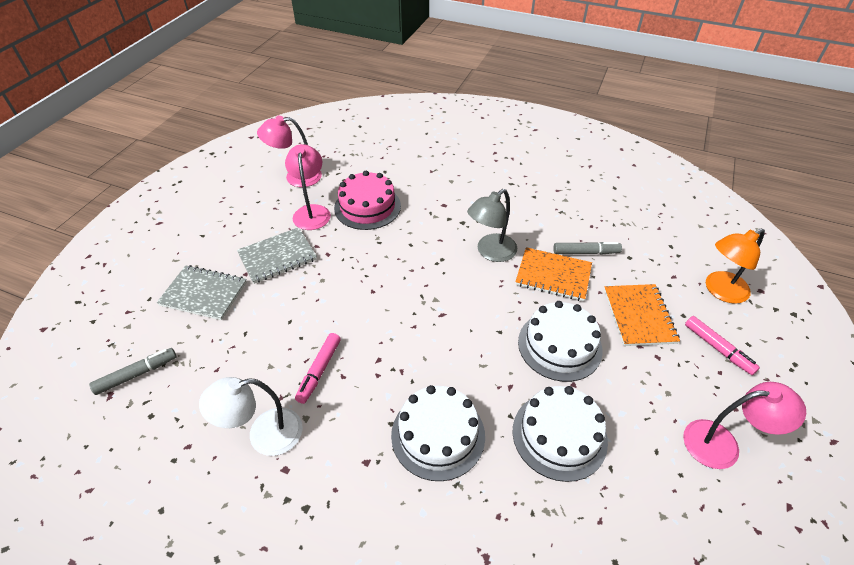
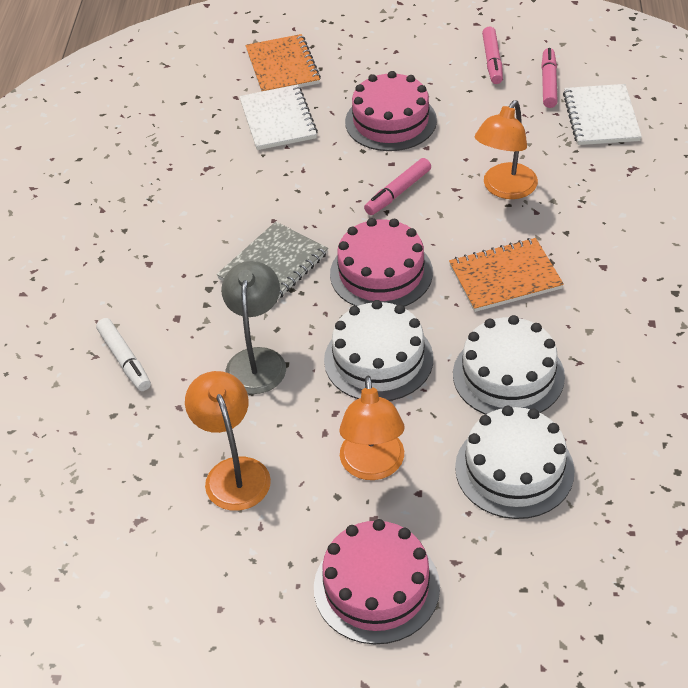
grey marker: 2 -> 0
grey notebook: 2 -> 1
orange lamp: 1 -> 3
pink cake: 1 -> 3
pink lamp: 3 -> 0
pink marker: 2 -> 3
white lamp: 1 -> 0
white marker: 0 -> 1
white notebook: 0 -> 2

